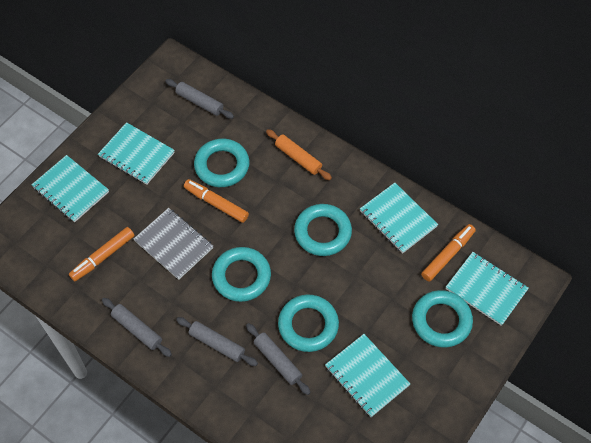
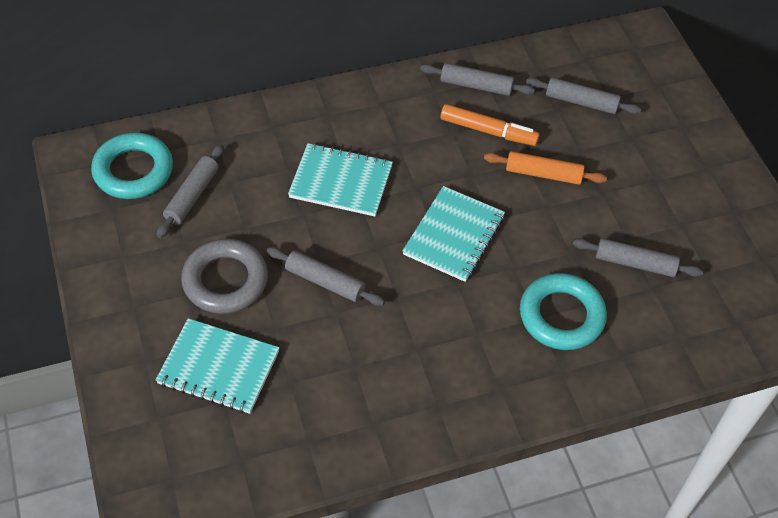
grey notebook: 1 -> 0
grey ring: 0 -> 1
grey rolling pin: 4 -> 5
orange marker: 3 -> 1
turquoise notebook: 5 -> 3
turquoise ring: 5 -> 2

